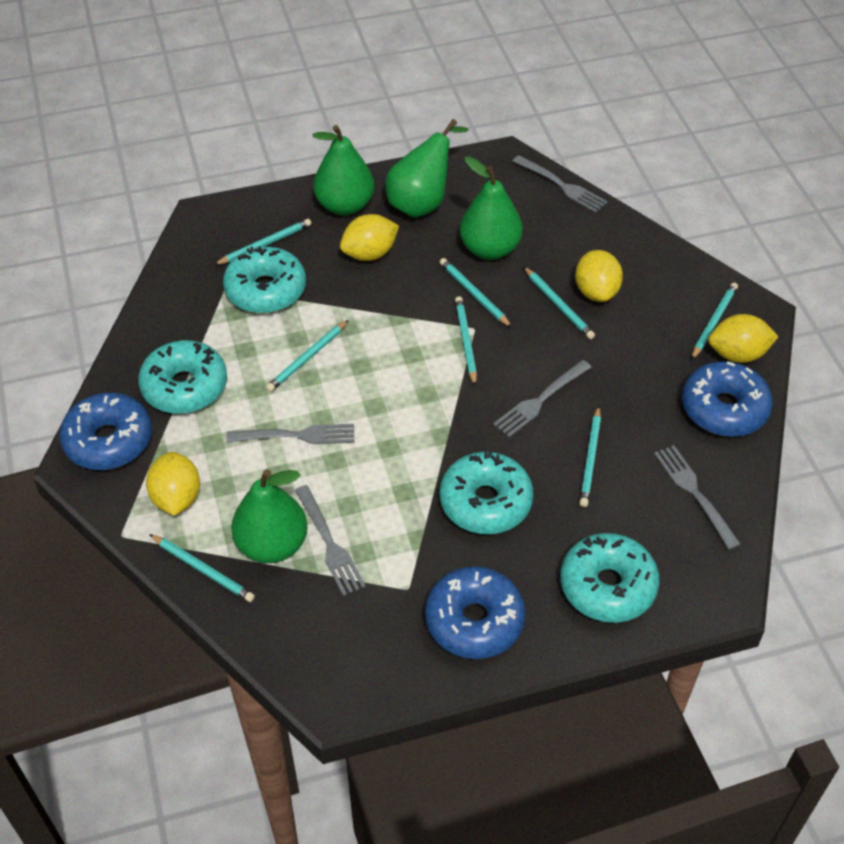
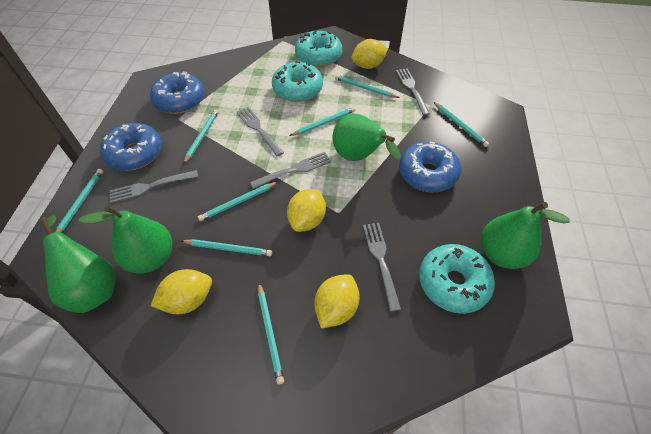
turquoise donut: 4 -> 3

